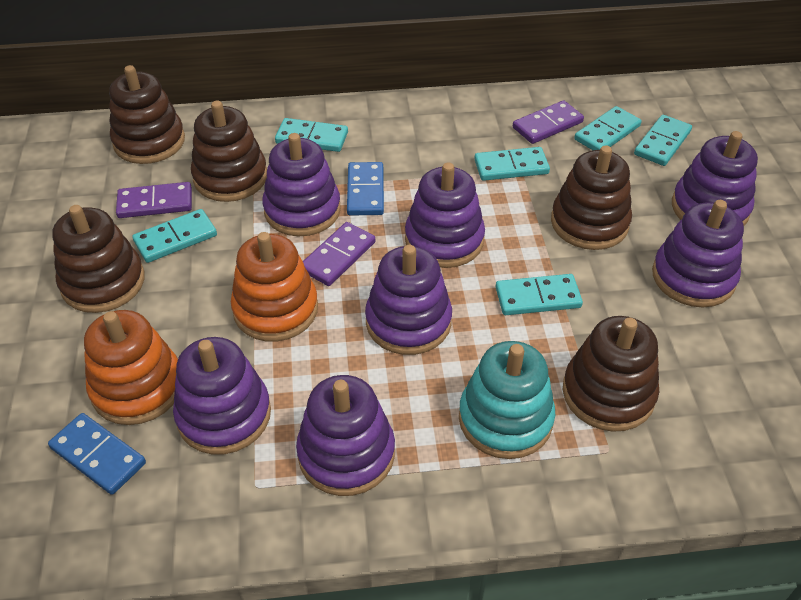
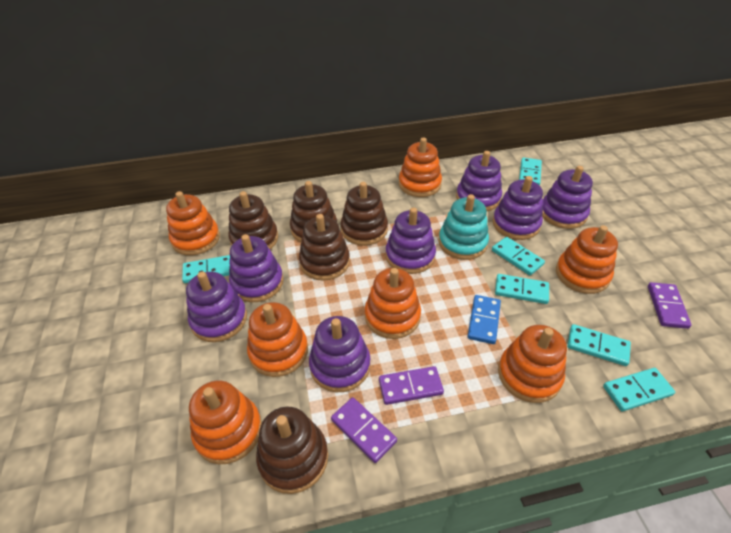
blue domino: 2 -> 1
orange stacking toy: 2 -> 7

